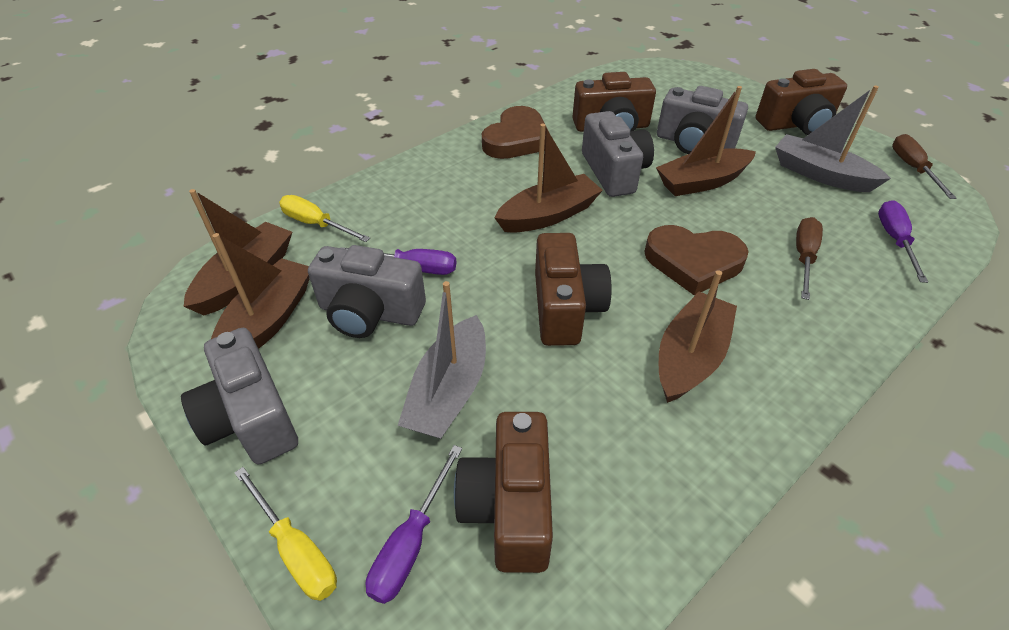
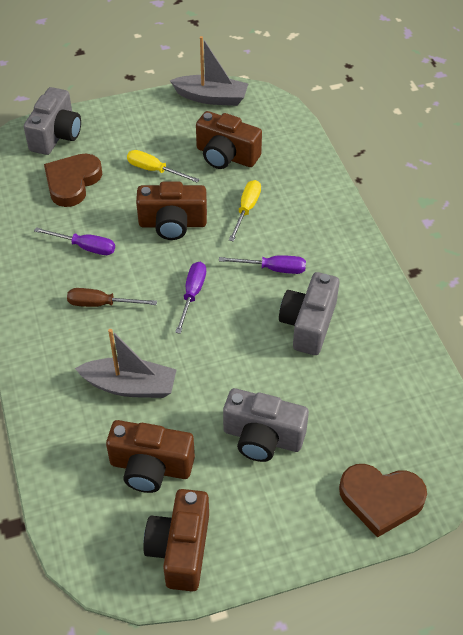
brown boat: 5 -> 0
brown screwdriver: 2 -> 1
grey camera: 4 -> 3

